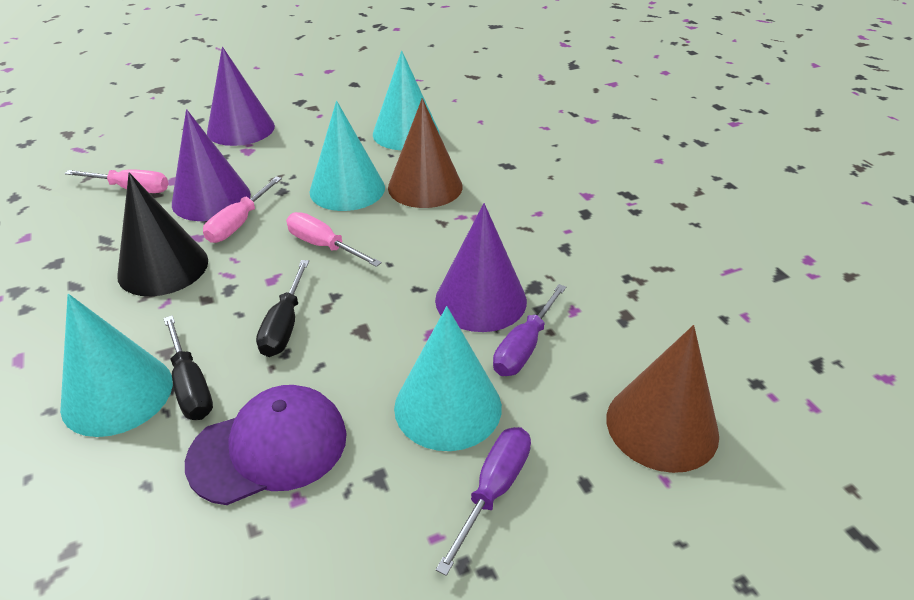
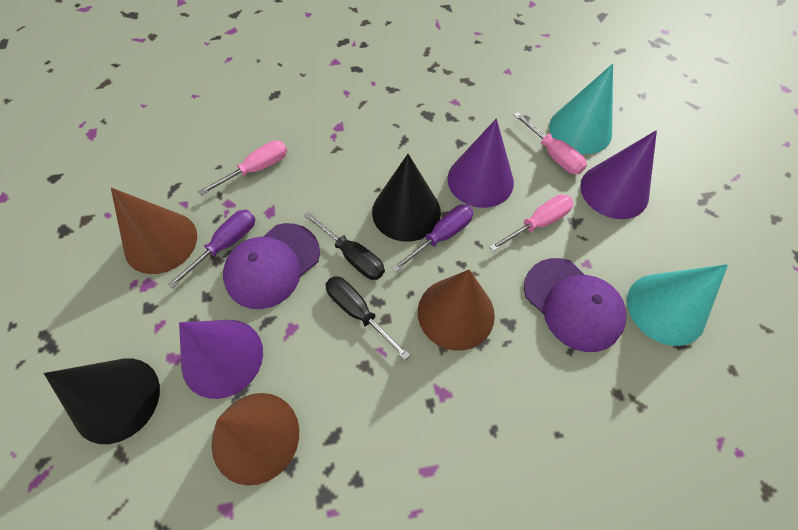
black cone: 1 -> 2
brown cone: 2 -> 3
purple cap: 1 -> 2
turquoise cone: 4 -> 2

